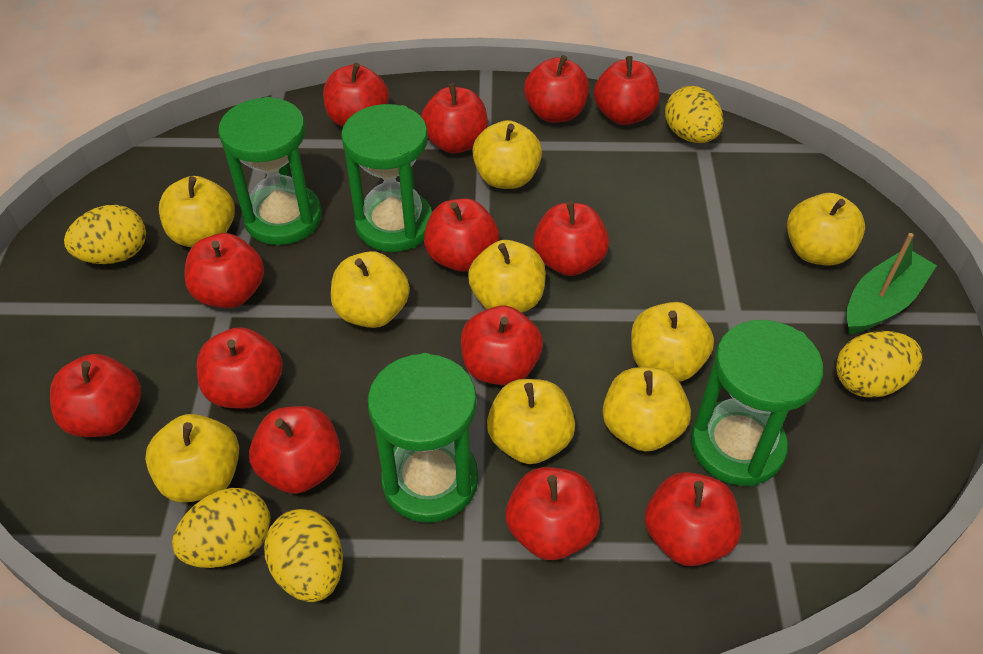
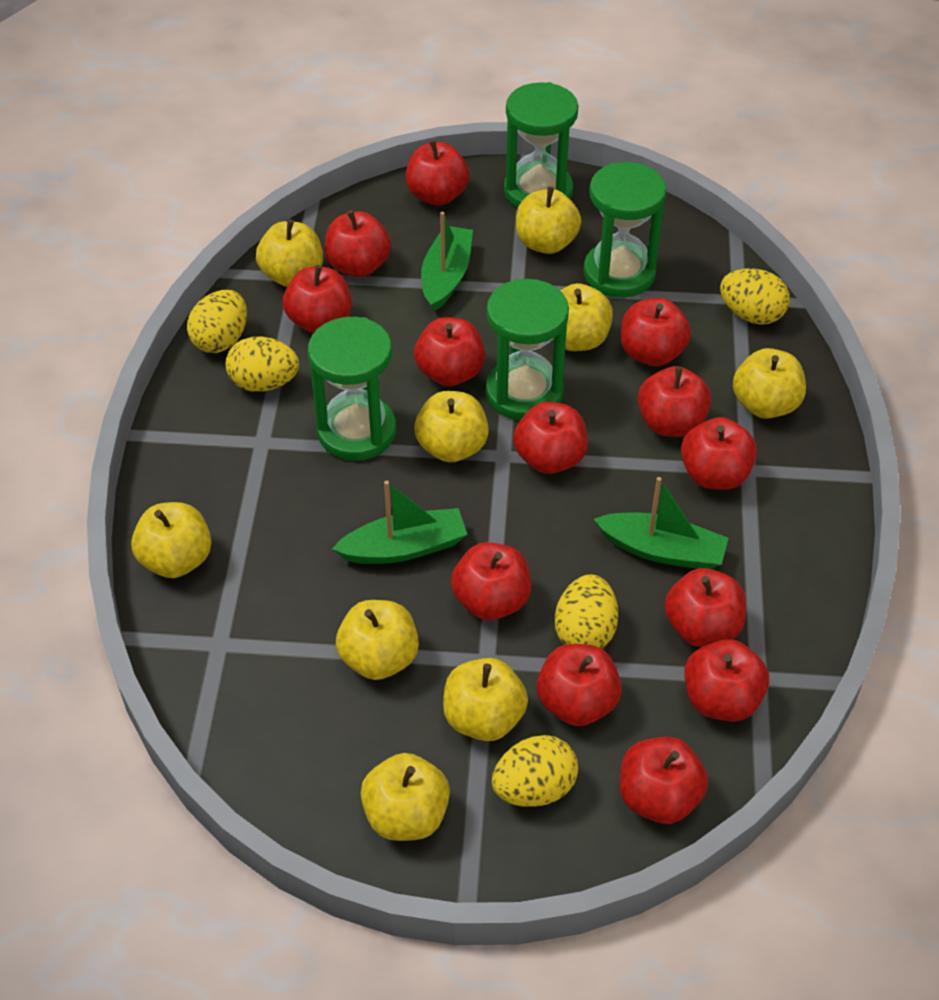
green boat: 1 -> 3

